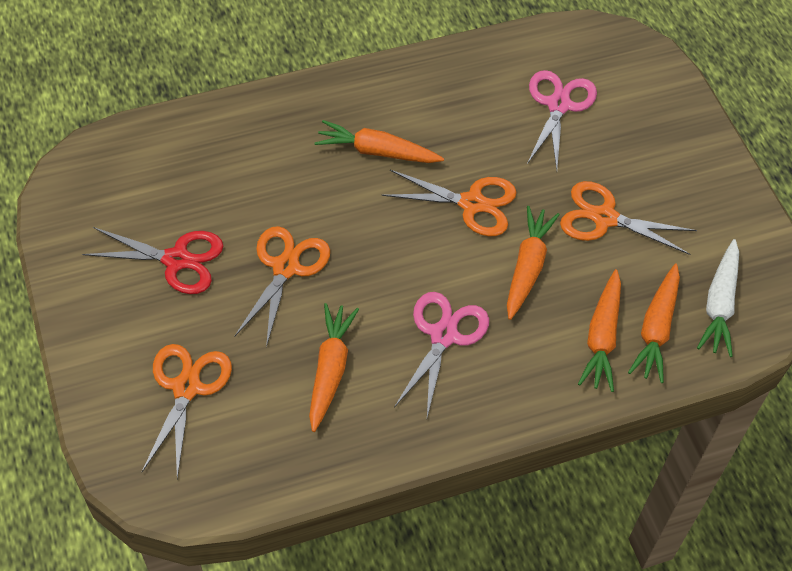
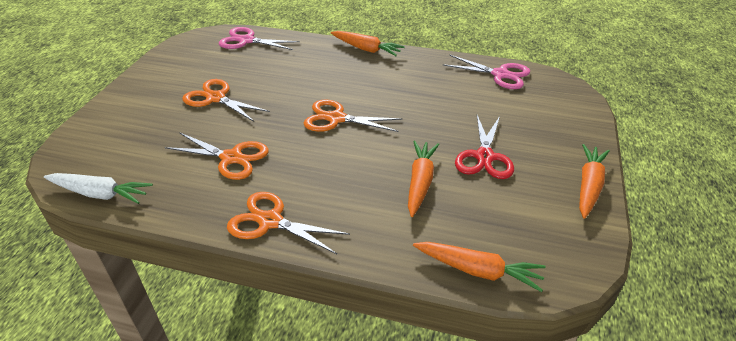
orange carrot: 5 -> 4

